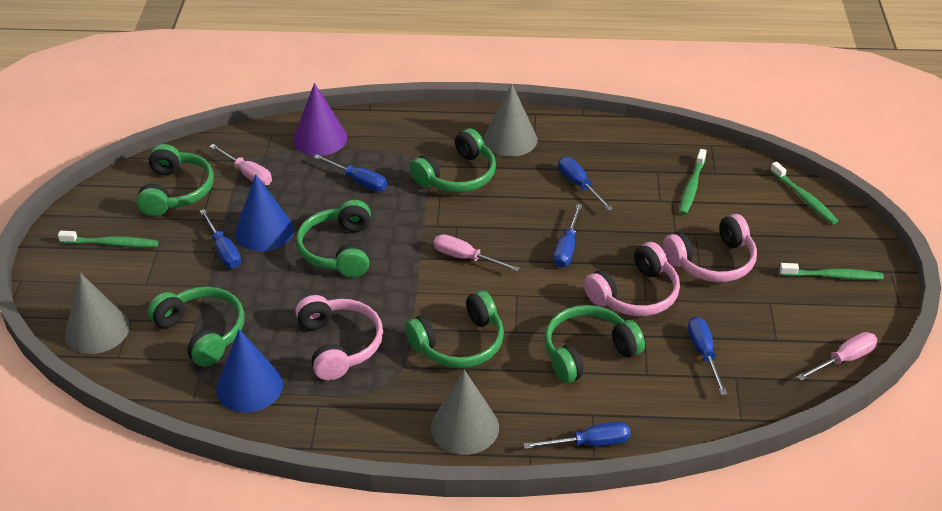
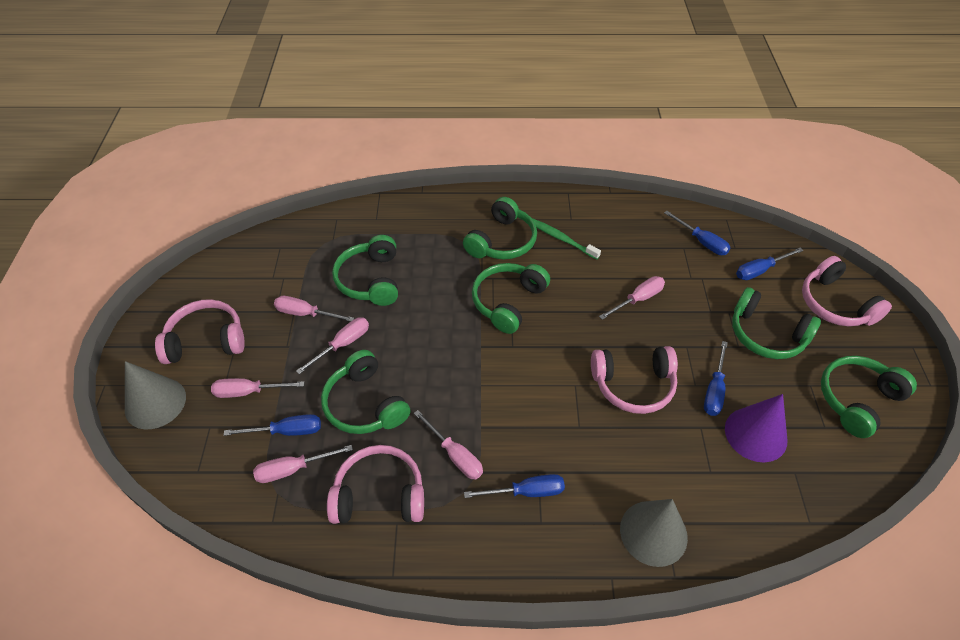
blue cone: 2 -> 0
blue screwdriver: 6 -> 5
green toothbrush: 4 -> 1
grey cone: 3 -> 2
pink headphones: 3 -> 4
pink screwdriver: 3 -> 6

